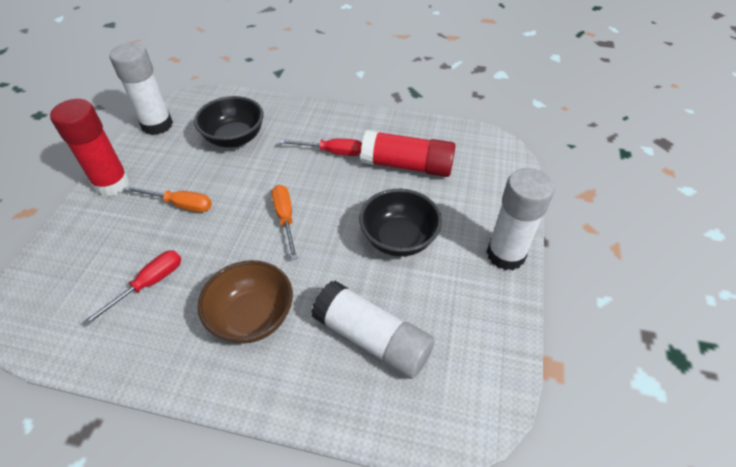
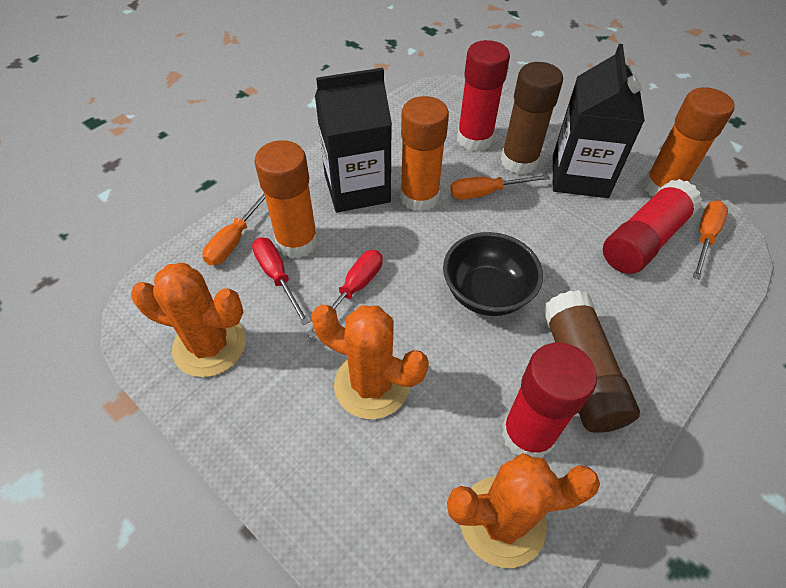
black bowl: 2 -> 1
black carton: 0 -> 2
brown bowl: 1 -> 0
brown glue stick: 0 -> 2
orange cactus: 0 -> 3
orange glue stick: 0 -> 3
orange screwdriver: 2 -> 3
red glue stick: 2 -> 3
white glue stick: 3 -> 0

